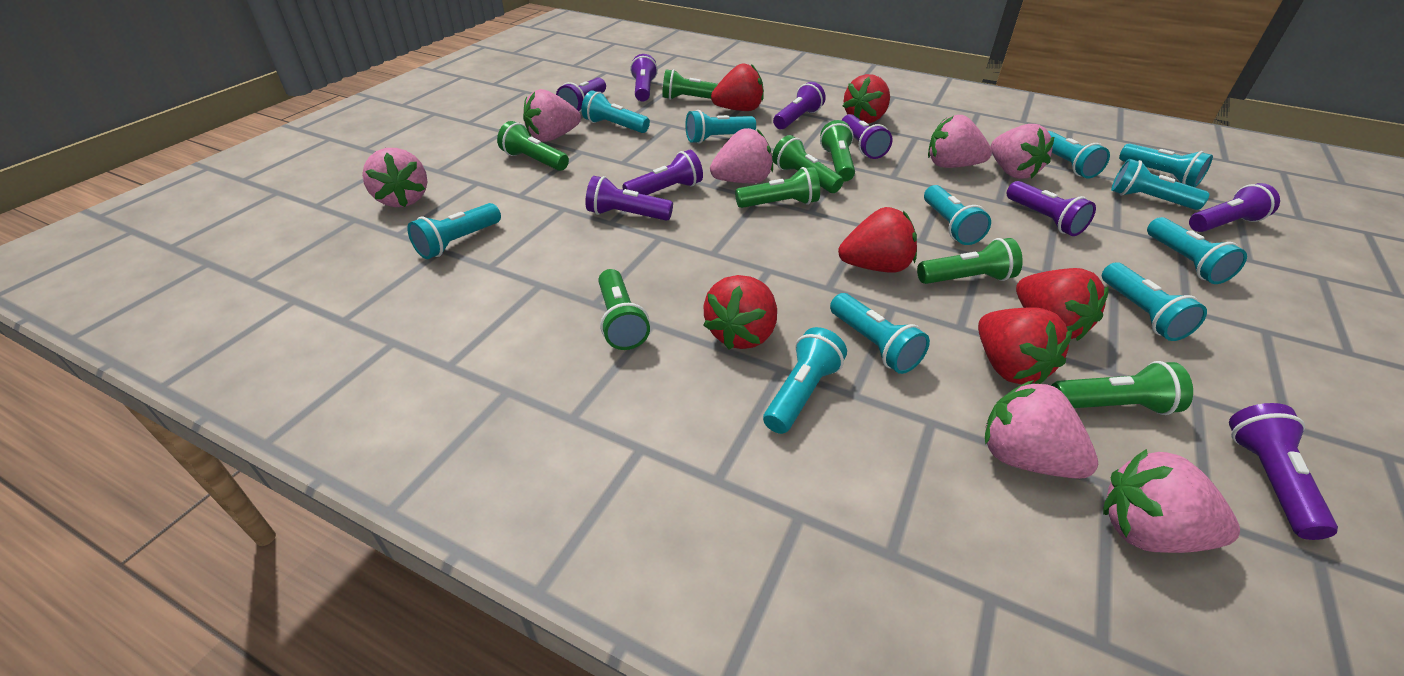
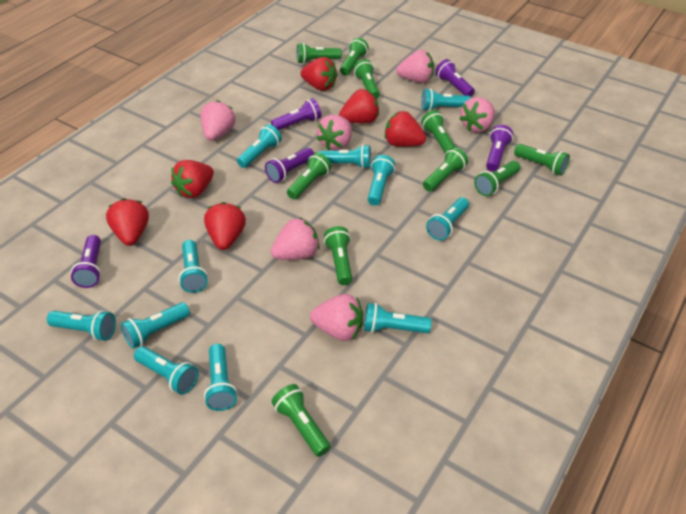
green flashlight: 8 -> 10
pink strawberry: 7 -> 6
purple flashlight: 9 -> 5

